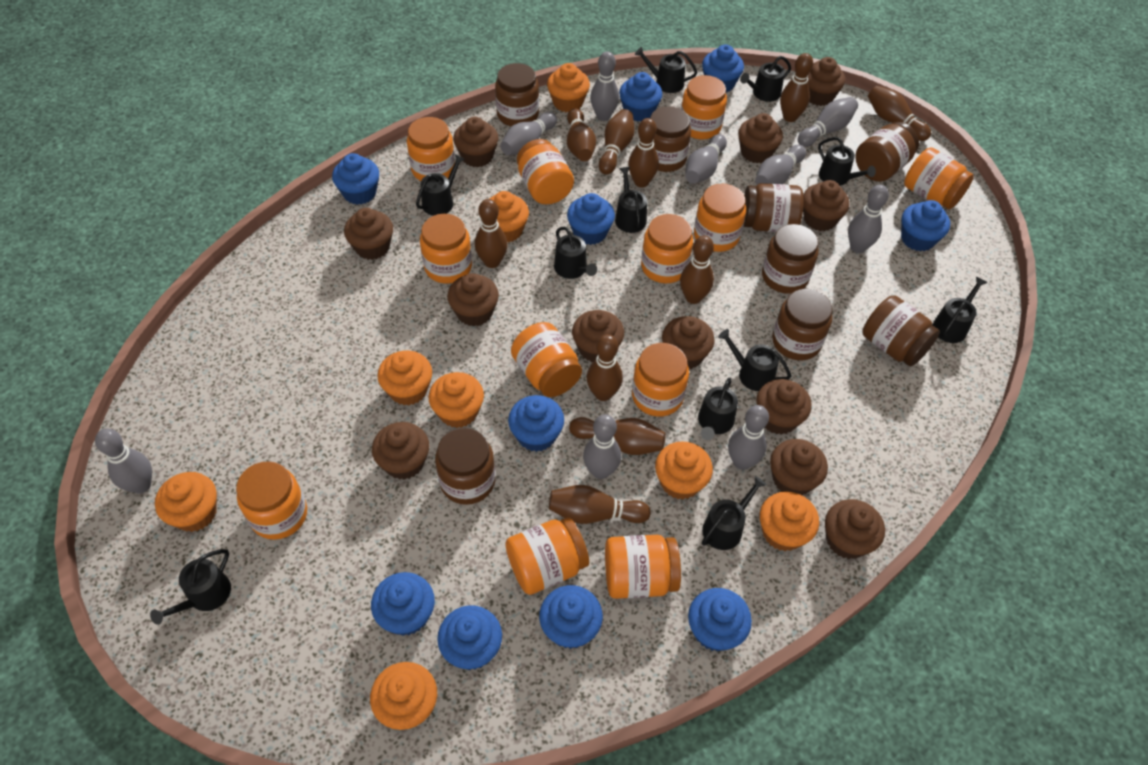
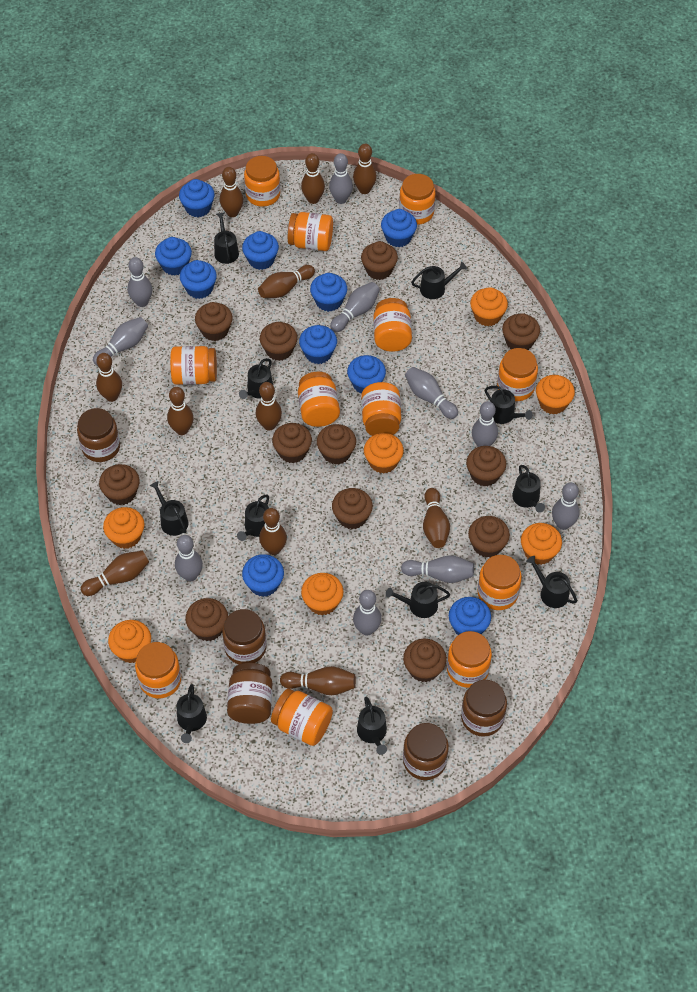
brown bowling pin: 10 -> 11
brown jar: 8 -> 5
grey bowling pin: 9 -> 10
orange cupcake: 8 -> 7

